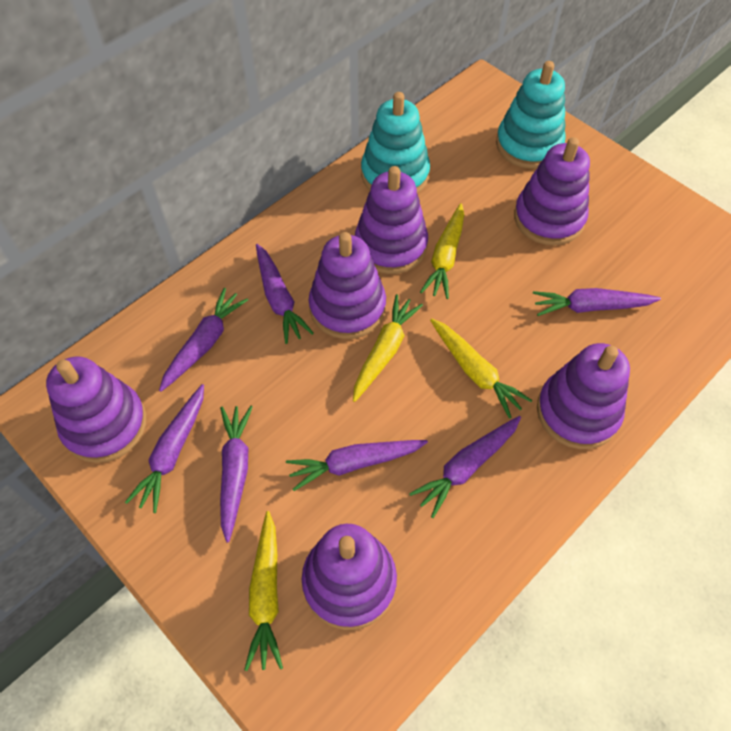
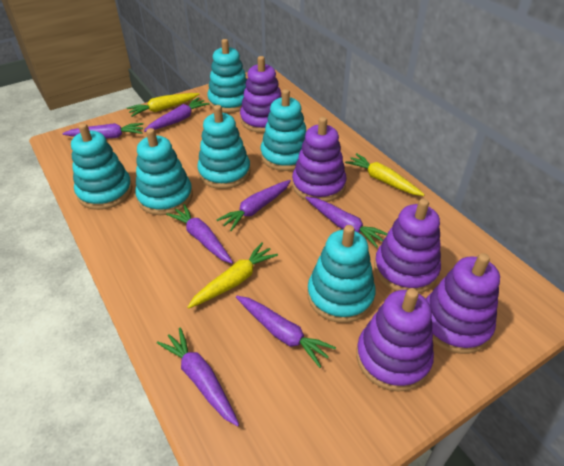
purple stacking toy: 6 -> 5
turquoise stacking toy: 2 -> 6
yellow carrot: 4 -> 3

